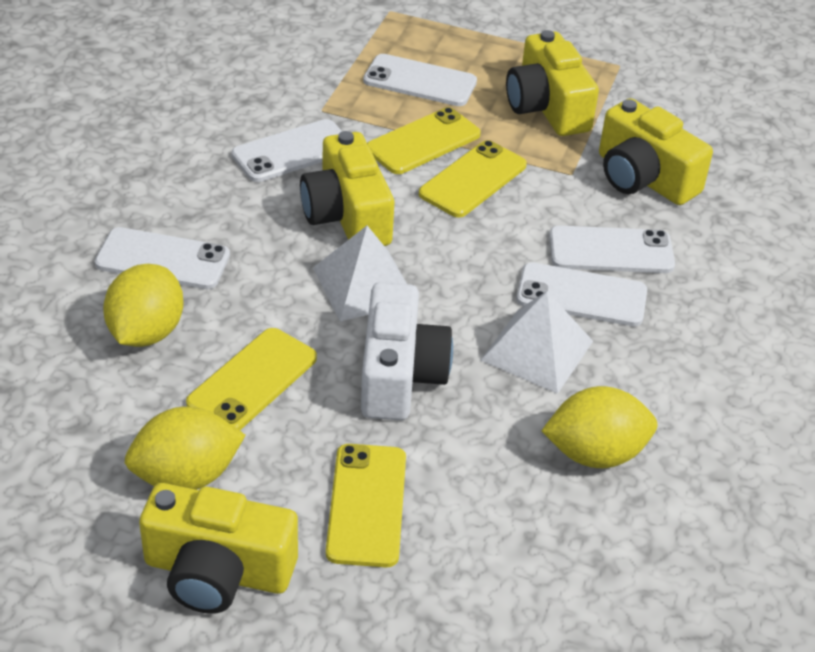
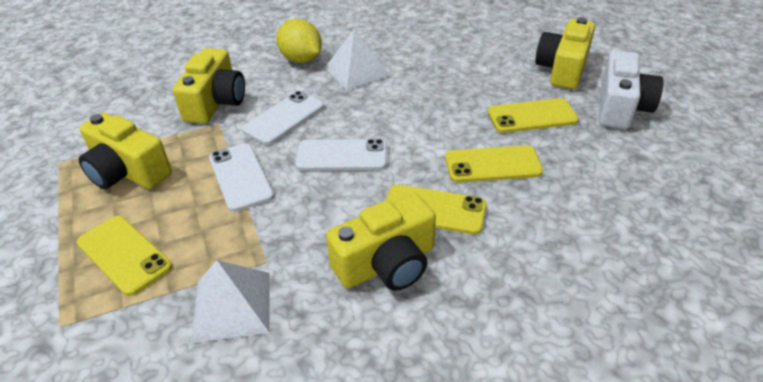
white phone: 5 -> 3
yellow lemon: 3 -> 1

